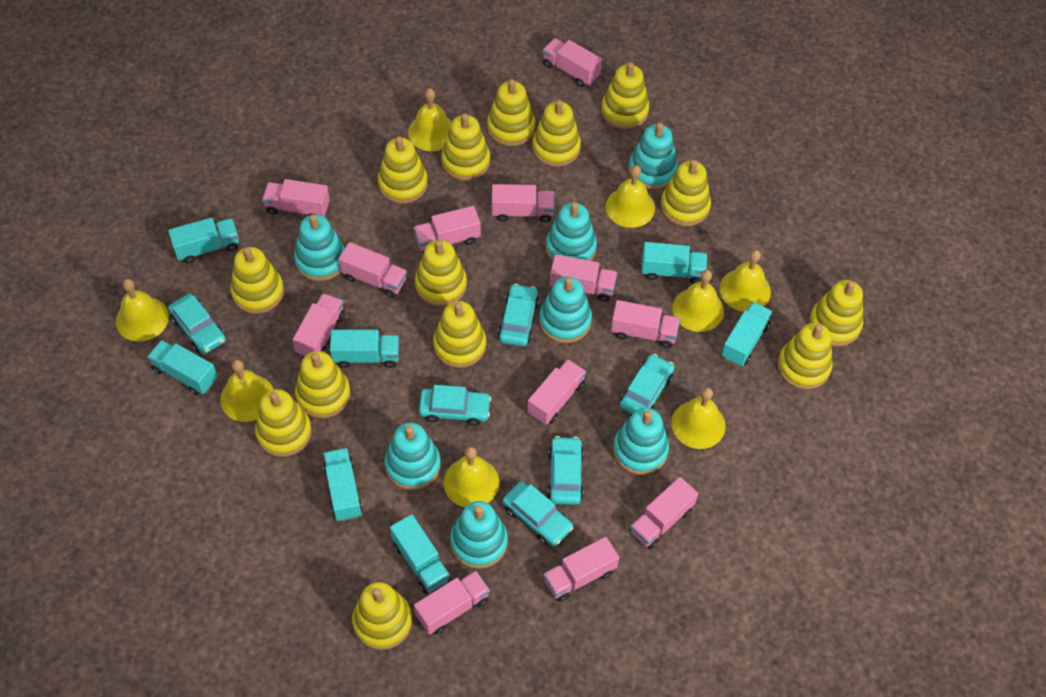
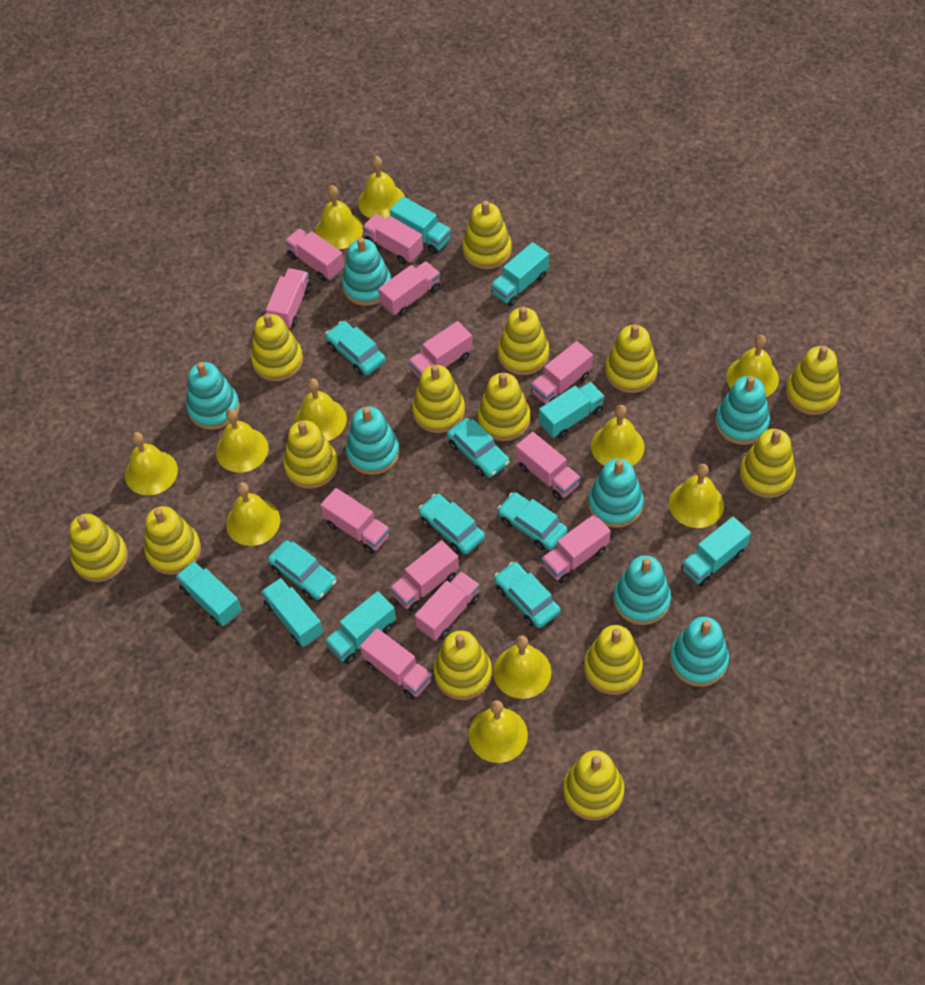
yellow bell: 8 -> 11

